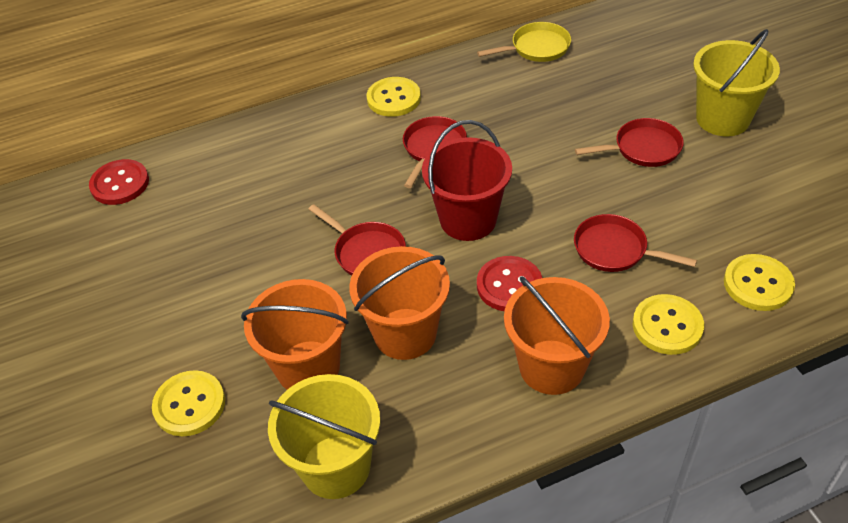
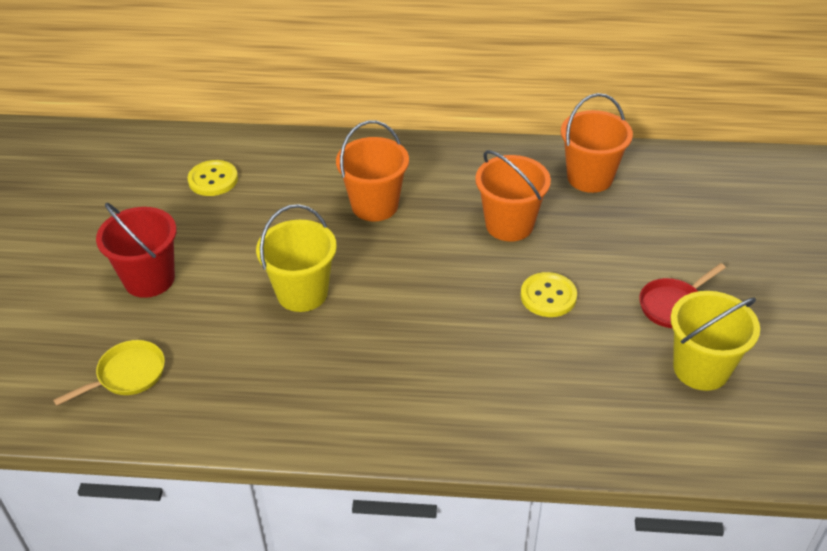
red button: 2 -> 0
red pan: 4 -> 1
yellow button: 4 -> 2

